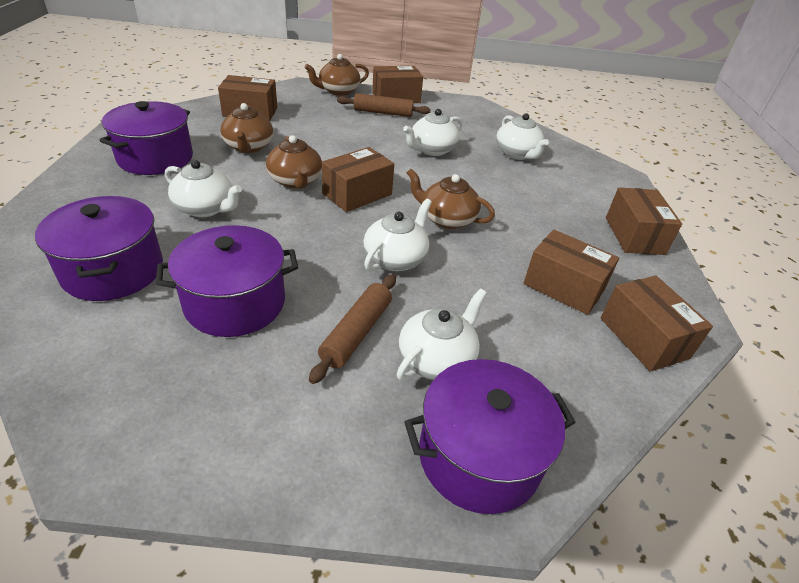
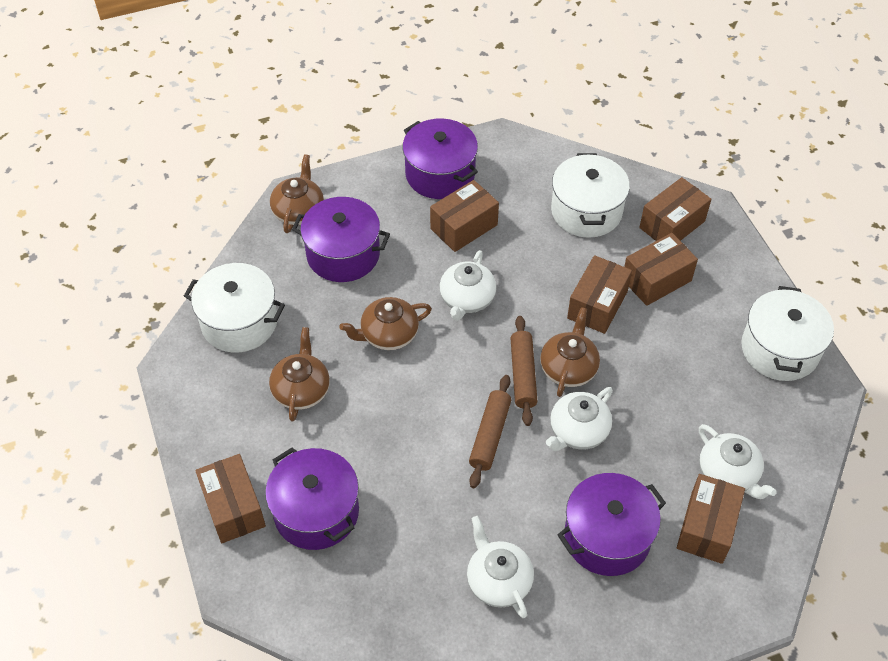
white pot: 0 -> 3
white teapot: 5 -> 4

